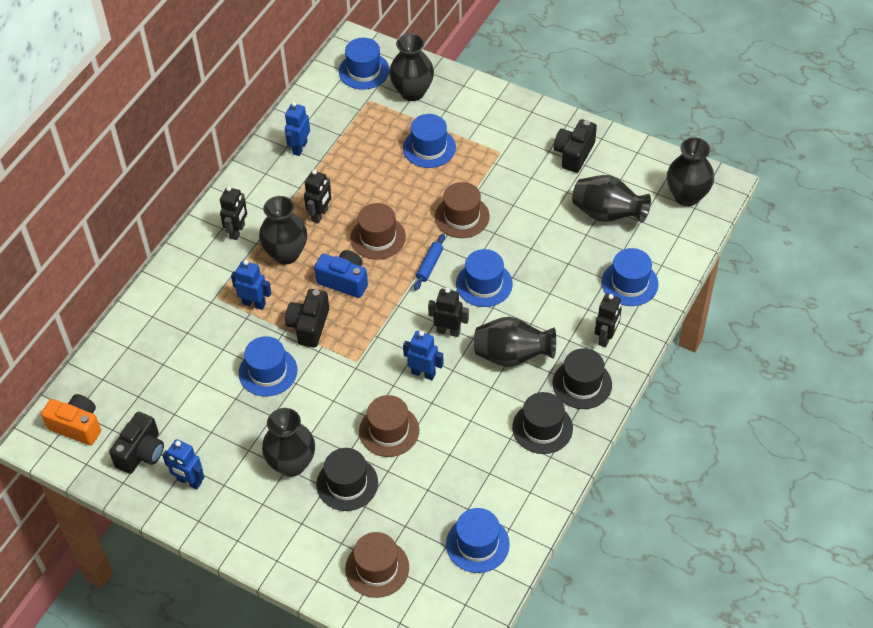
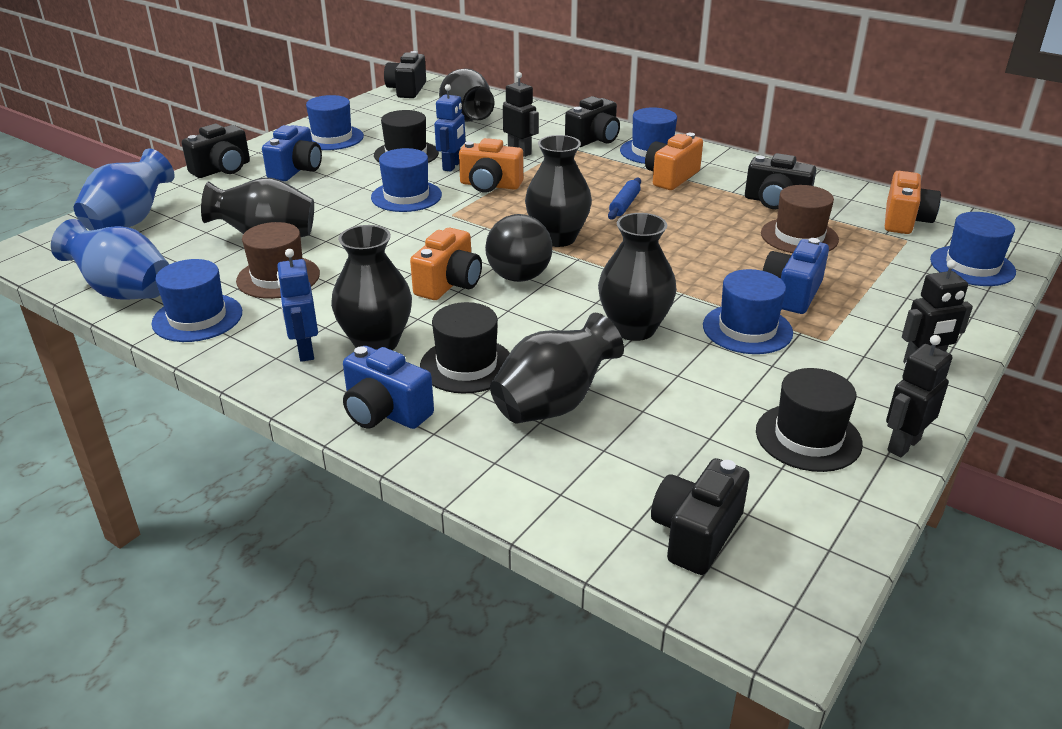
black ball: 0 -> 1
black camera: 3 -> 5
black robot: 4 -> 3
blue camera: 1 -> 3
blue robot: 4 -> 2
blue vase: 0 -> 2
brown hat: 4 -> 2
orange camera: 1 -> 4

